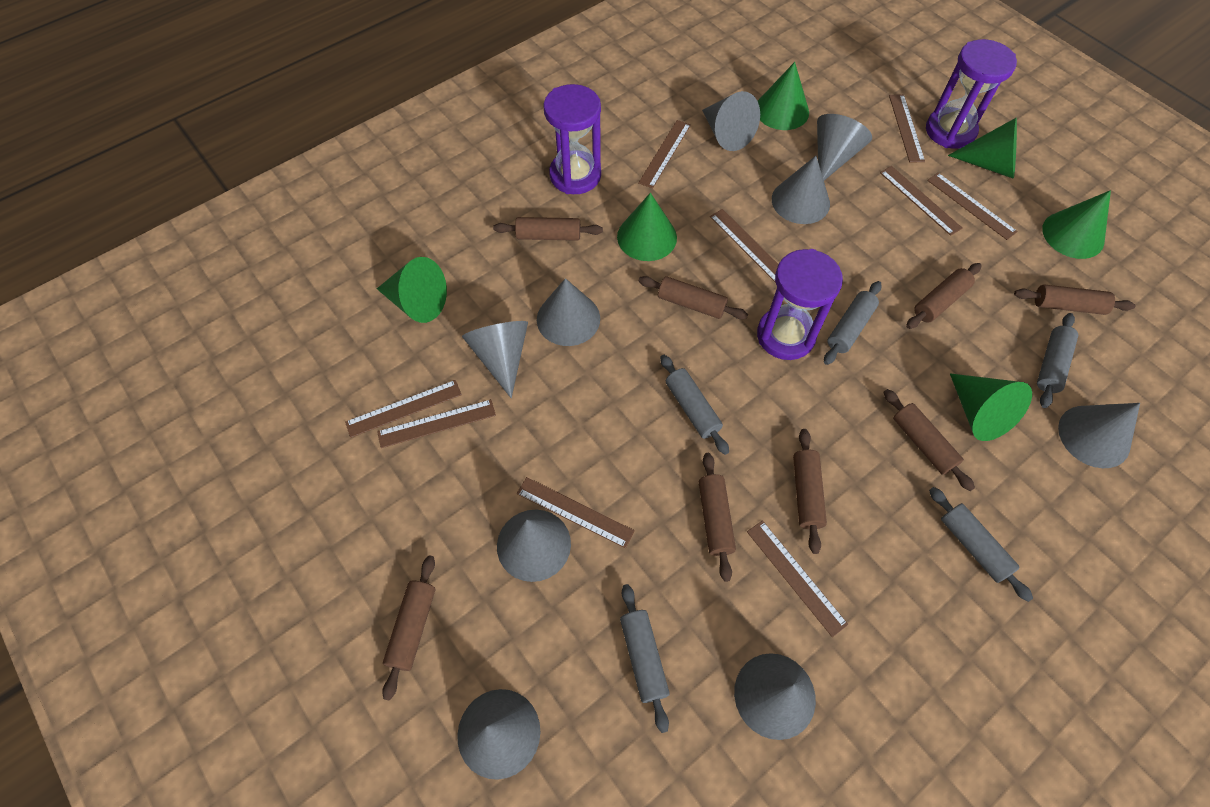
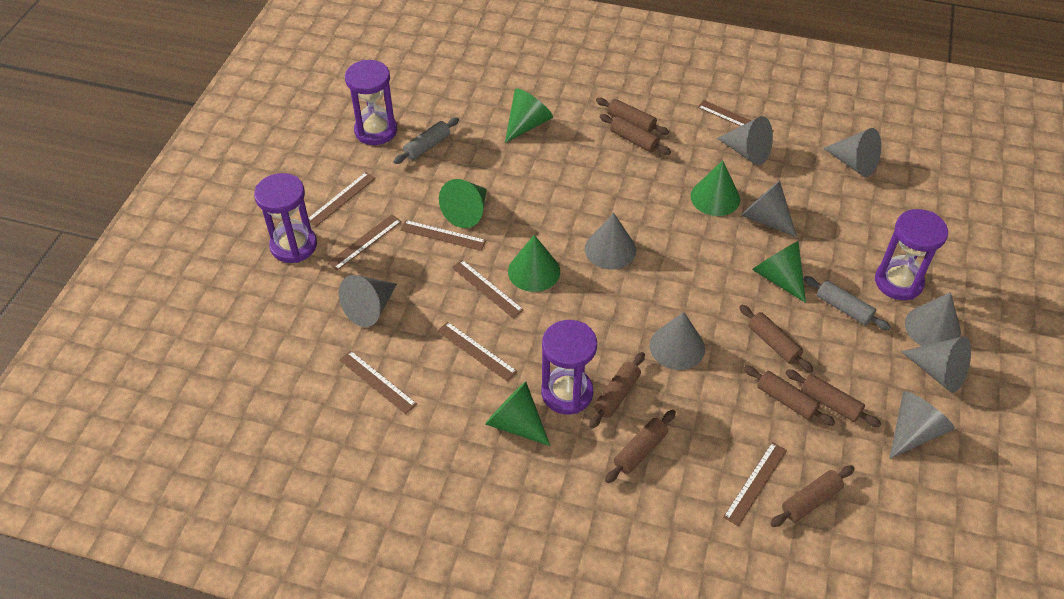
brown ruler: 9 -> 8
grey rolling pin: 5 -> 2
purple hourglass: 3 -> 4

